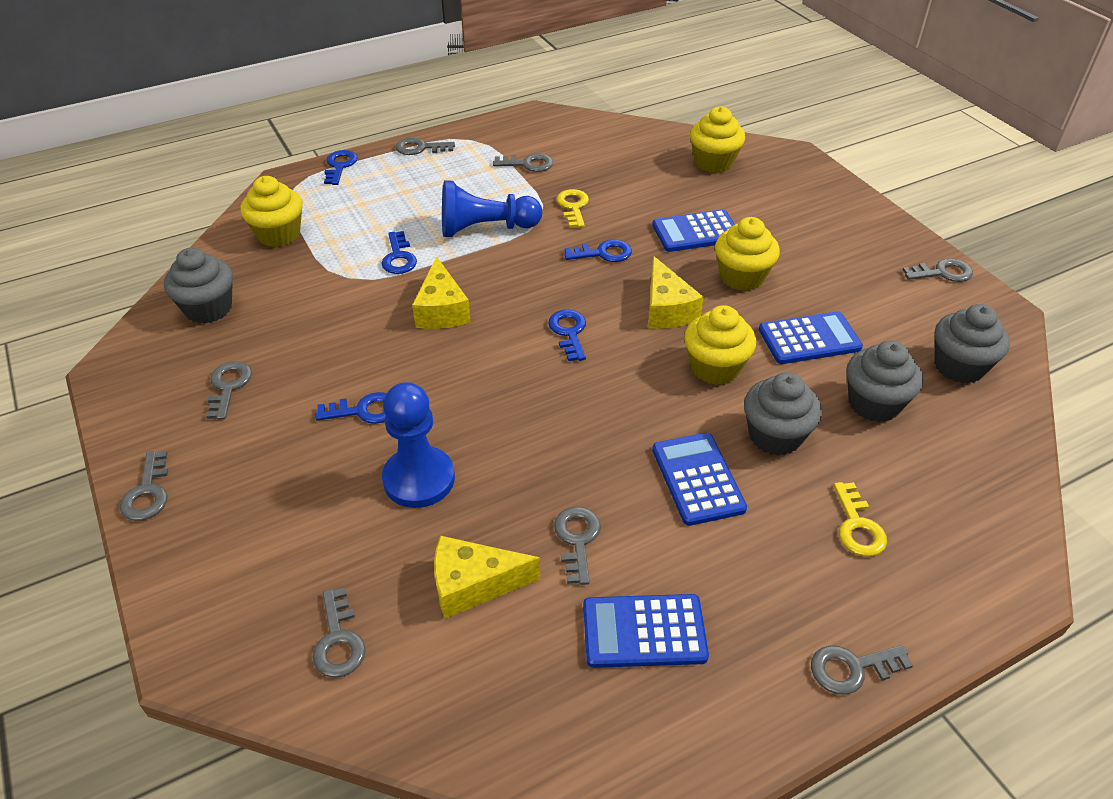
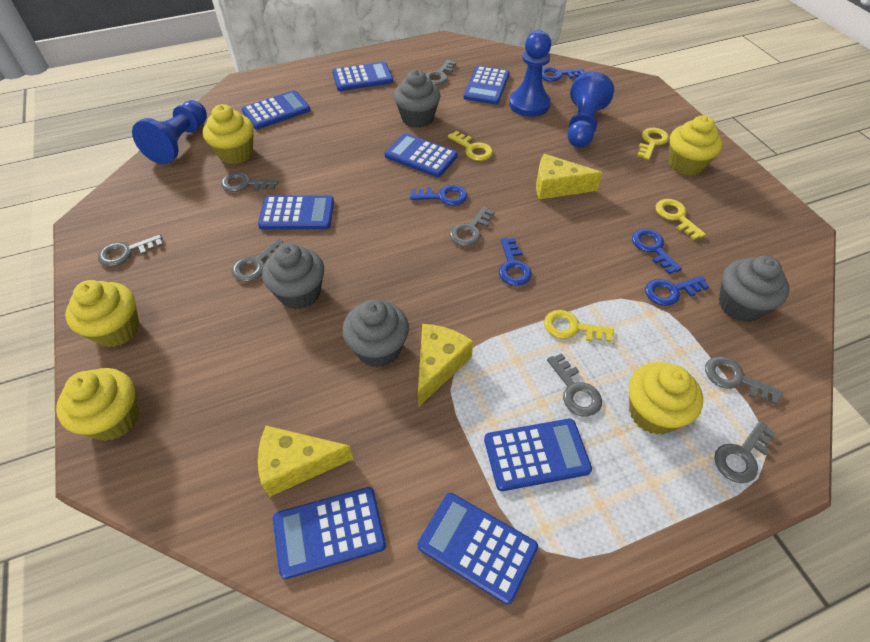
blue calculator: 4 -> 8
blue pawn: 2 -> 3
yellow cupcake: 4 -> 5
yellow key: 2 -> 4

